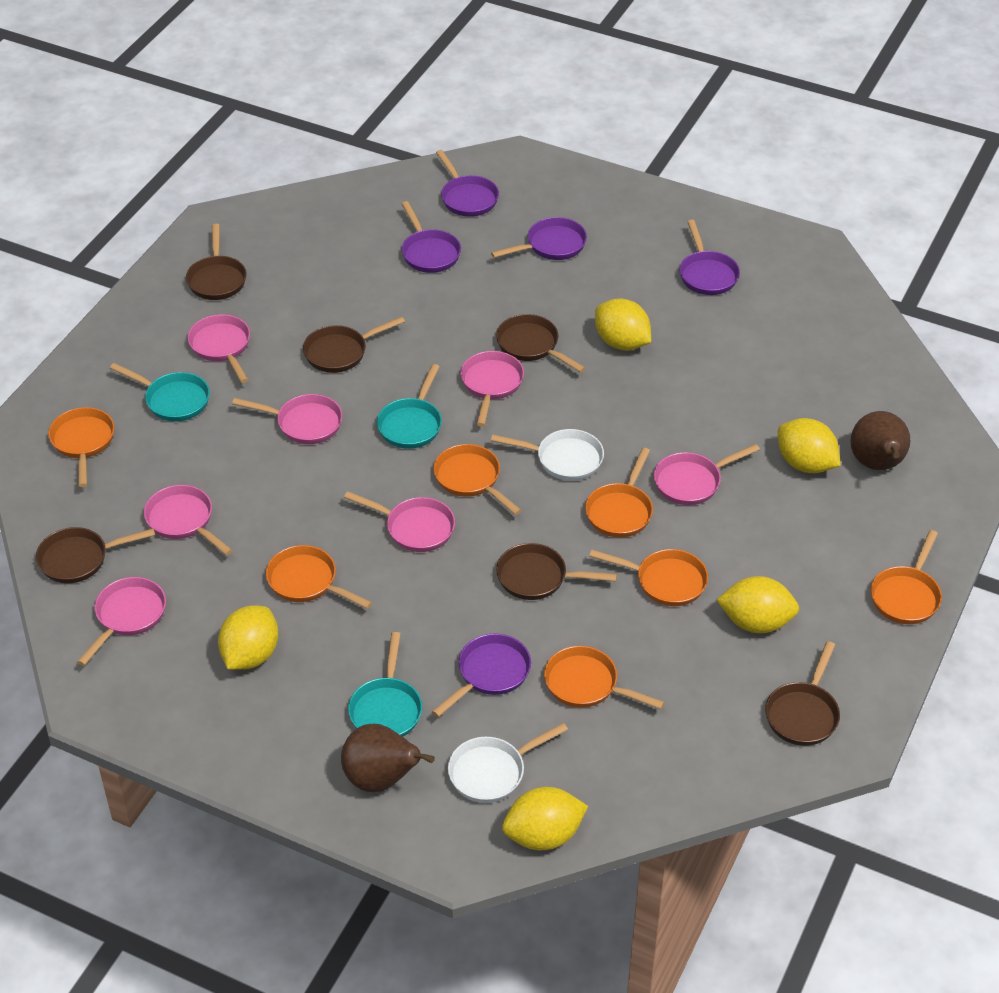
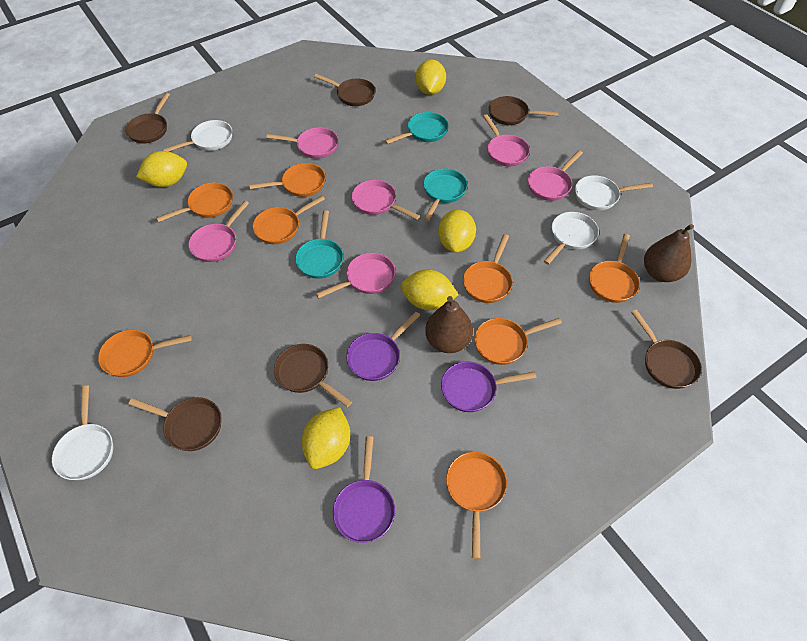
orange pan: 7 -> 8
pink pan: 7 -> 6
purple pan: 5 -> 3
white pan: 2 -> 4

